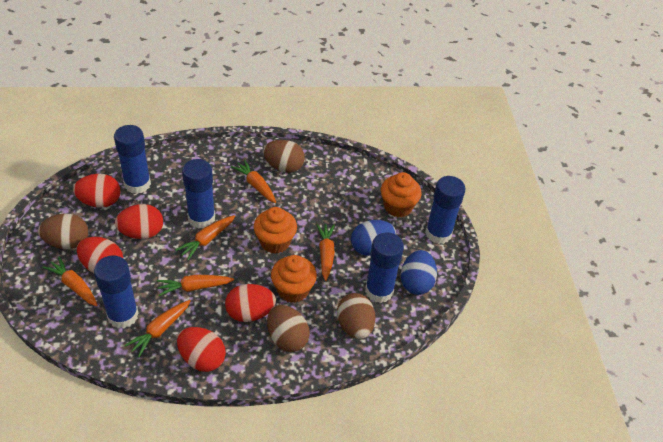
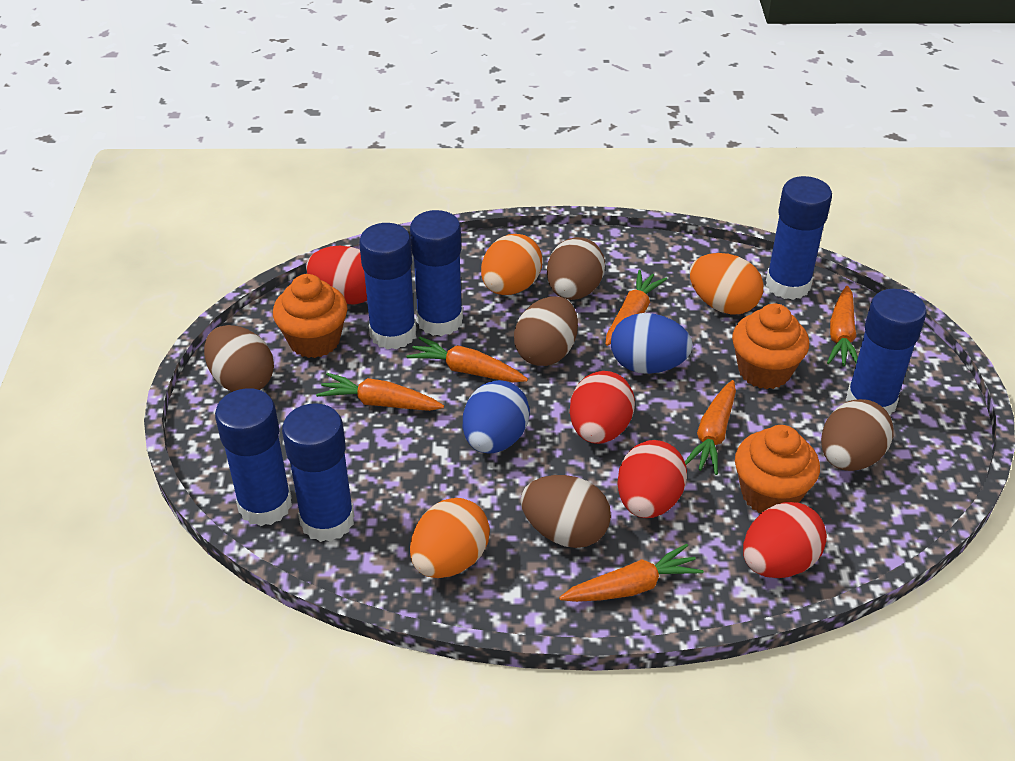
blue glue stick: 5 -> 6
brown egg: 4 -> 5
orange egg: 0 -> 3
red egg: 5 -> 4

